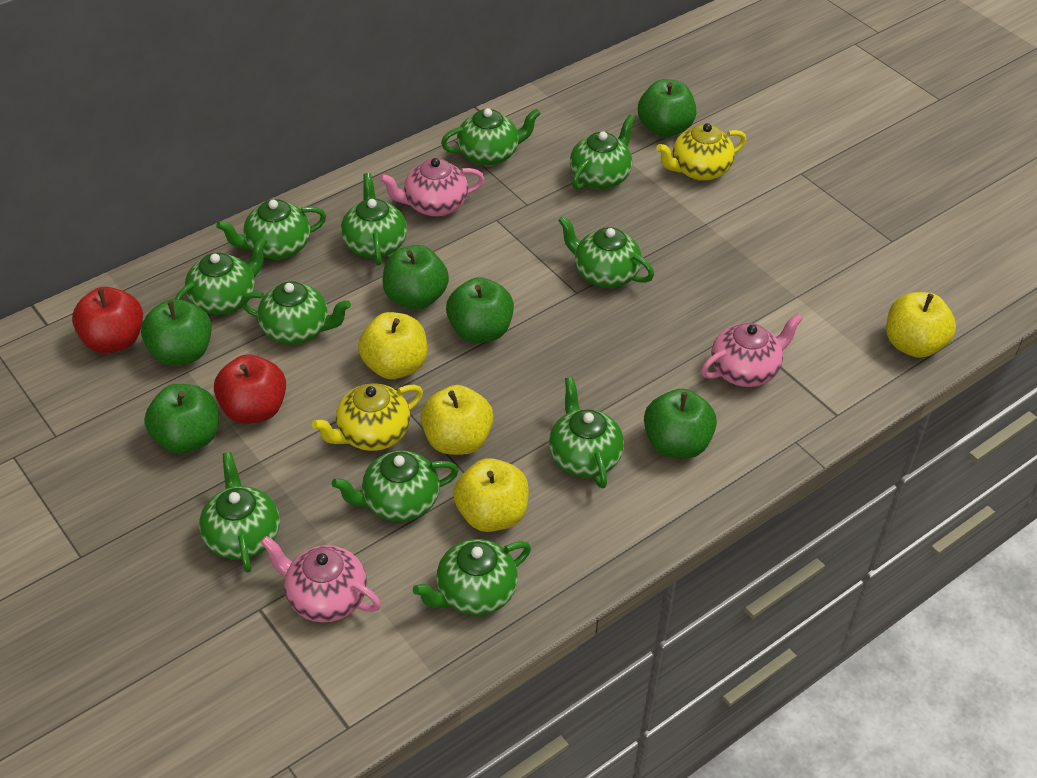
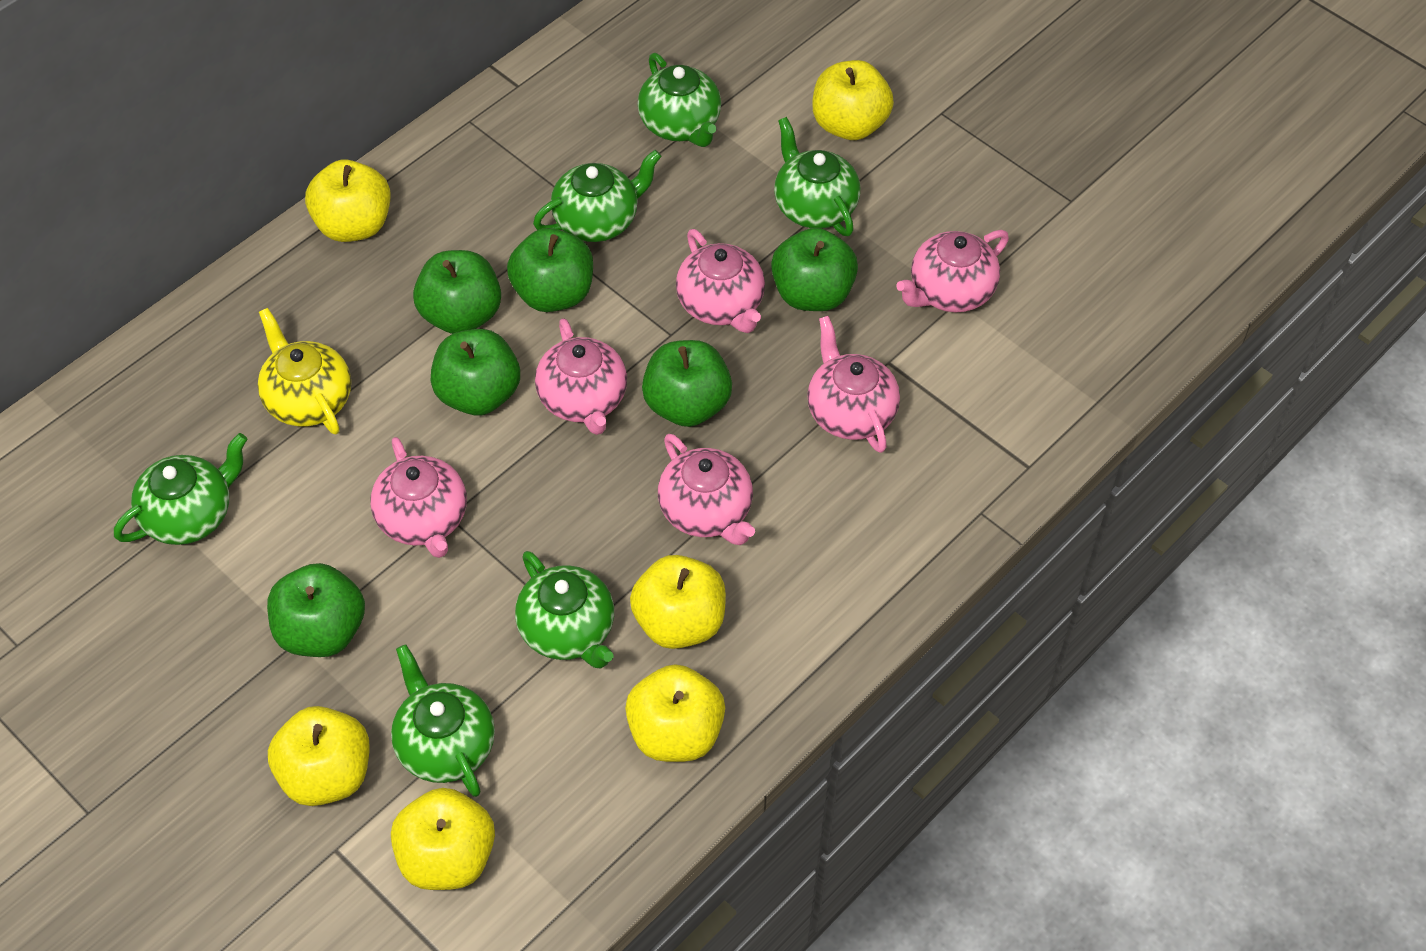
green teapot: 11 -> 6
pink teapot: 3 -> 6
red apple: 2 -> 0
yellow apple: 4 -> 6
yellow teapot: 2 -> 1

